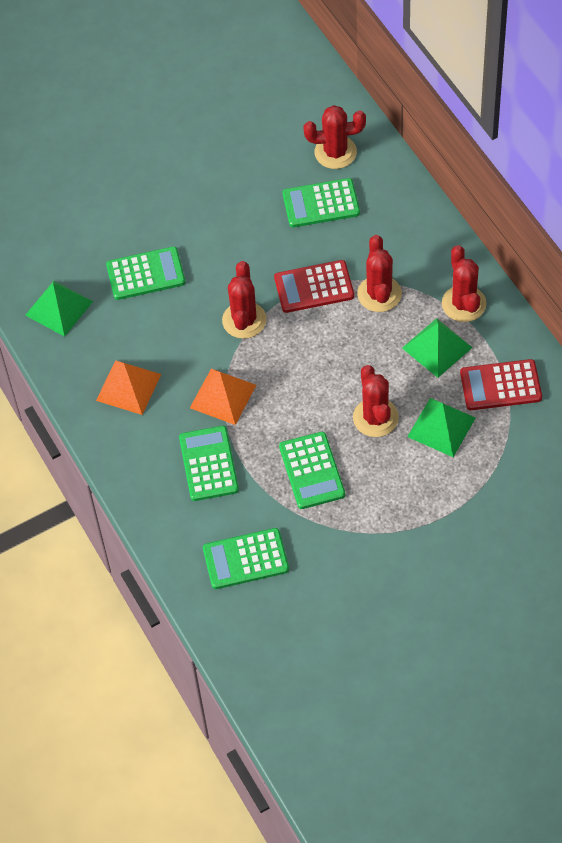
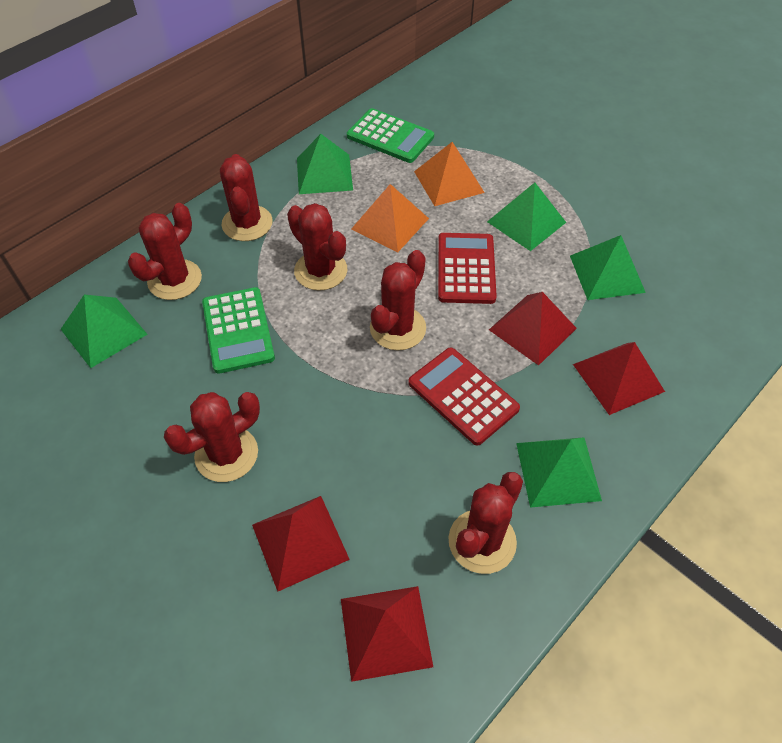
green calculator: 5 -> 2
green pyramid: 3 -> 5
red cactus: 5 -> 6
red pyramid: 0 -> 4

